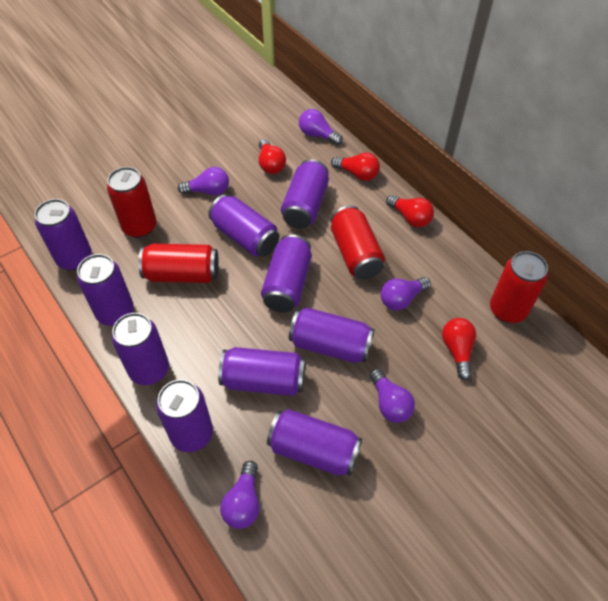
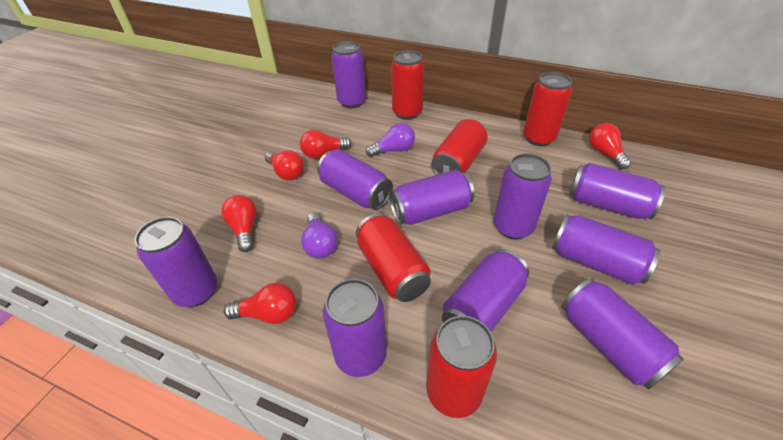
purple light bulb: 5 -> 2
red can: 4 -> 5
red light bulb: 4 -> 5

